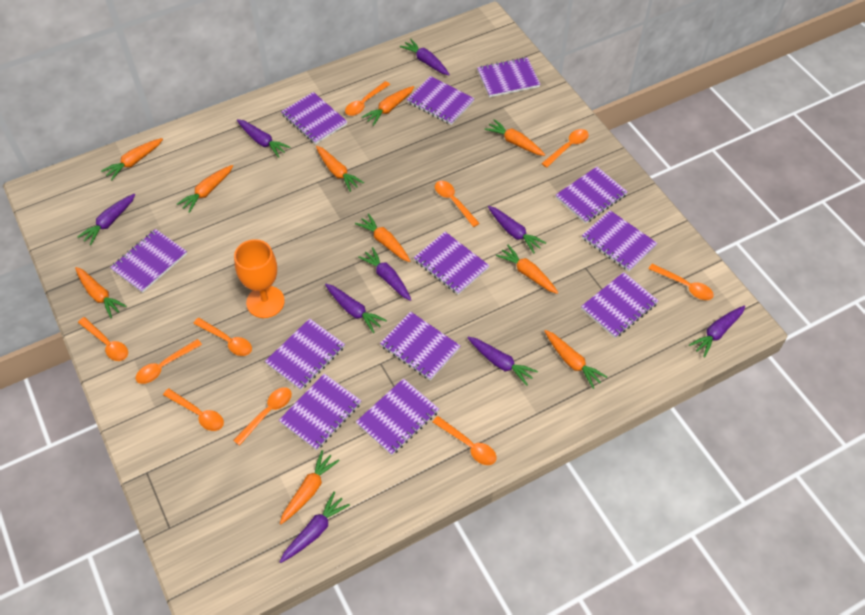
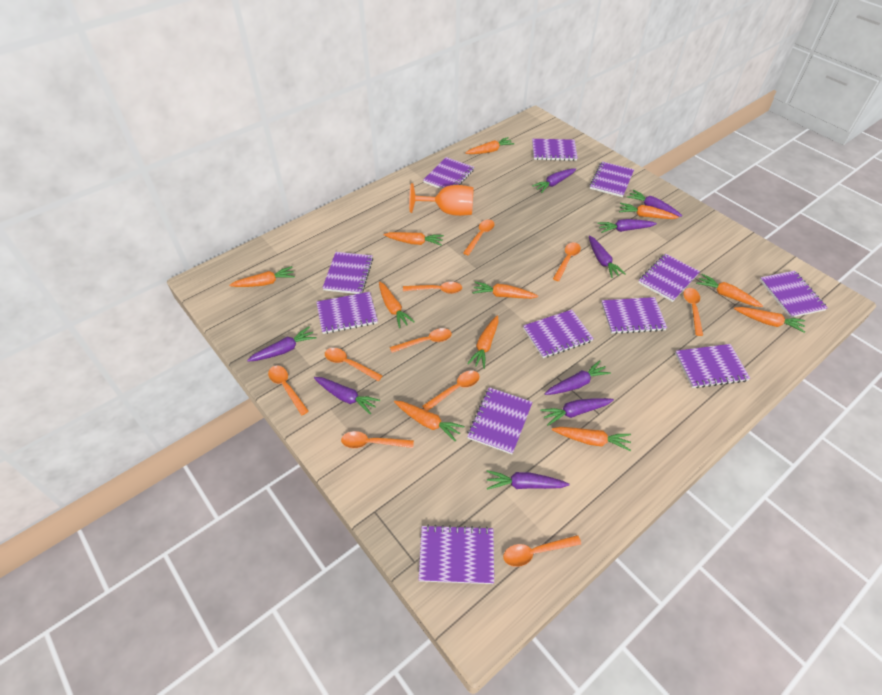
orange carrot: 10 -> 11

